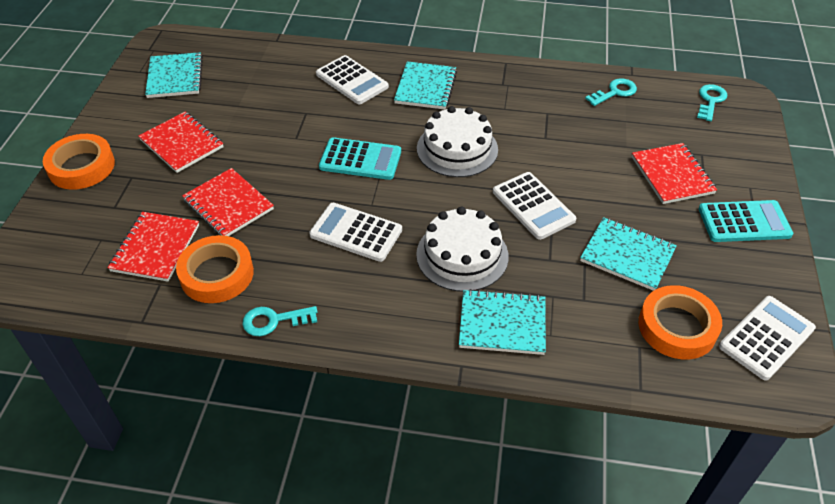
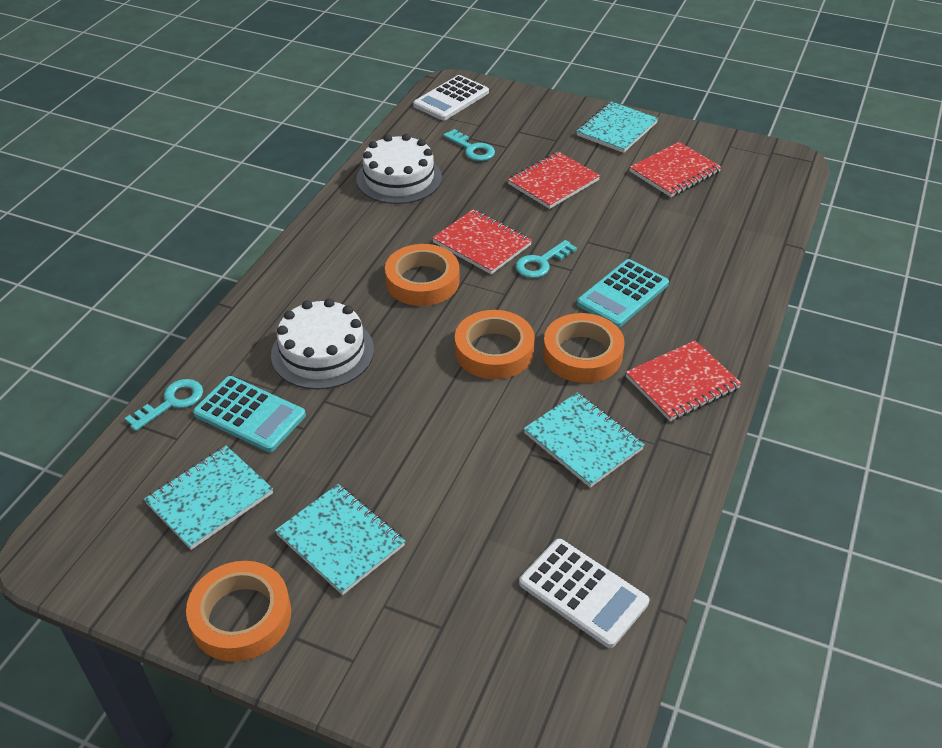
orange tape: 3 -> 4
white calculator: 4 -> 2

